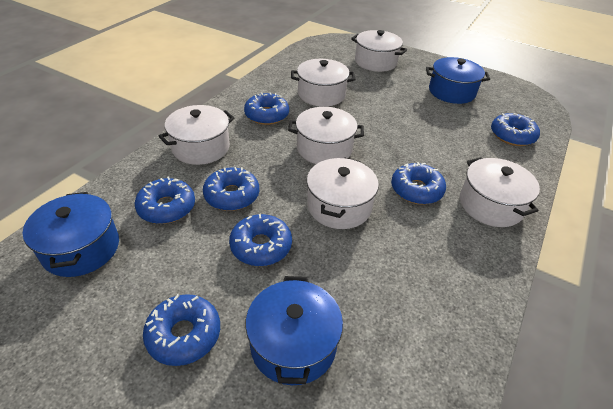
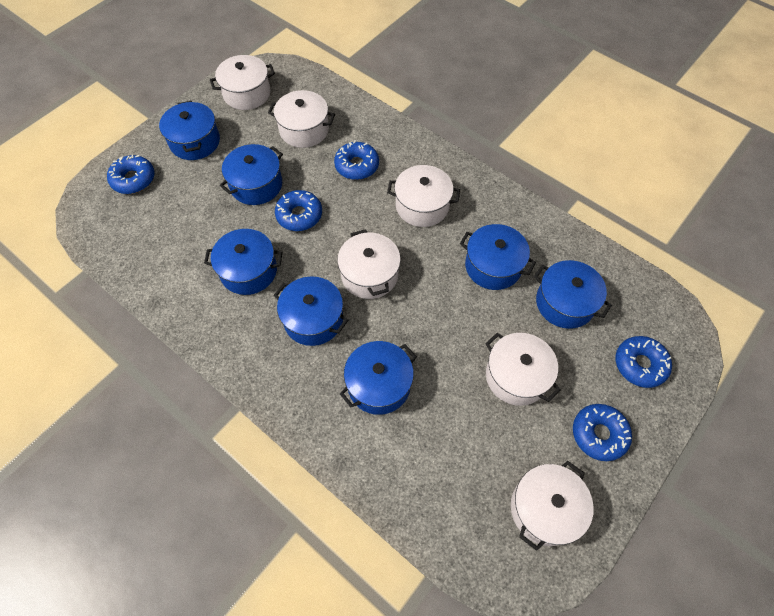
blue donut: 7 -> 5
blue pot: 3 -> 7

